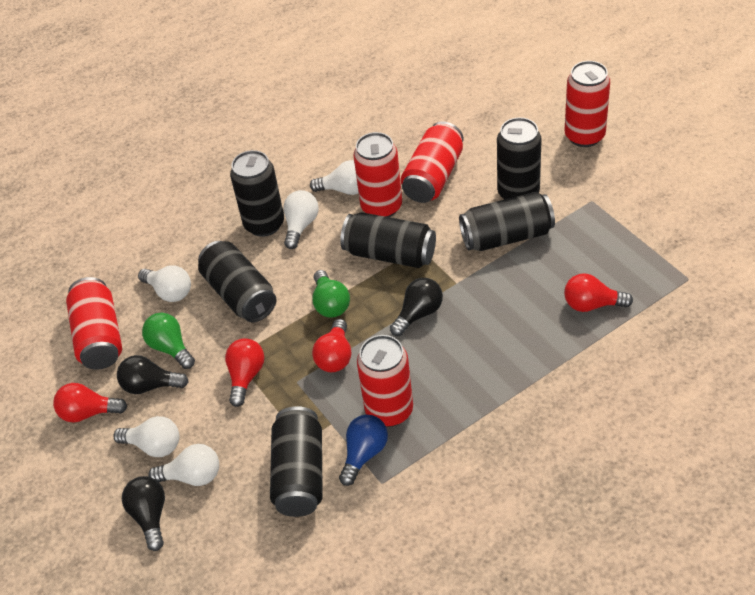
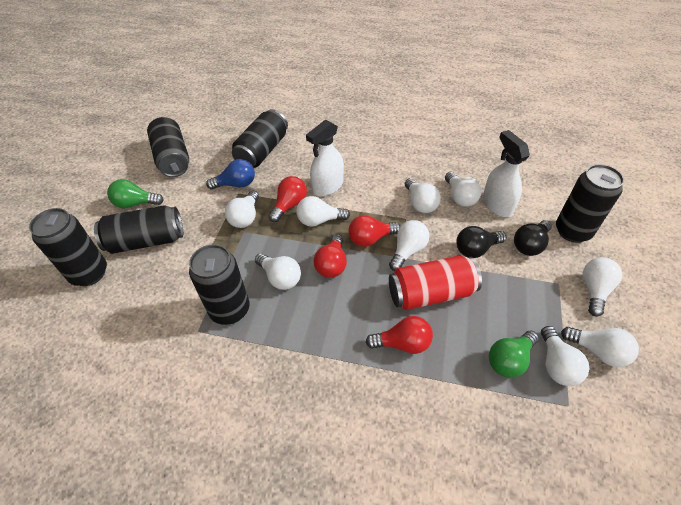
black light bulb: 3 -> 2
red can: 5 -> 1
white light bulb: 5 -> 9
white spray bottle: 0 -> 2

